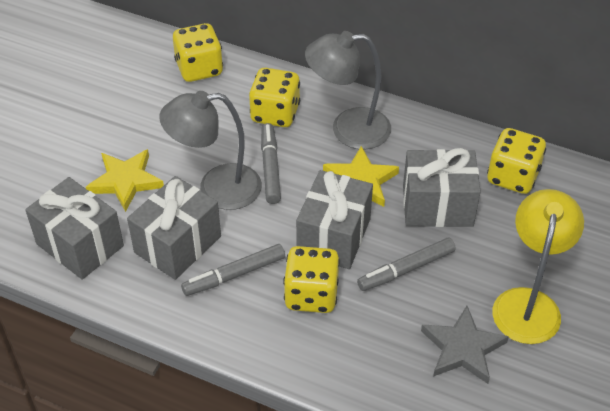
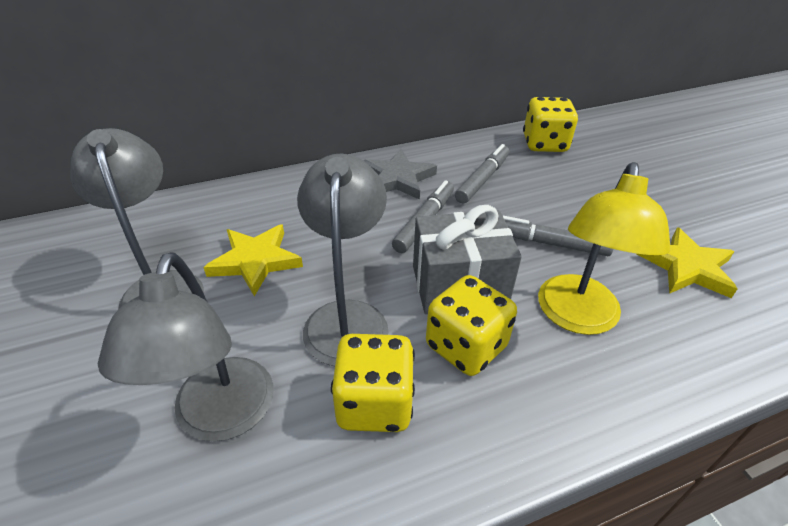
grey gift: 4 -> 1
grey lamp: 2 -> 3
yellow dice: 4 -> 3

